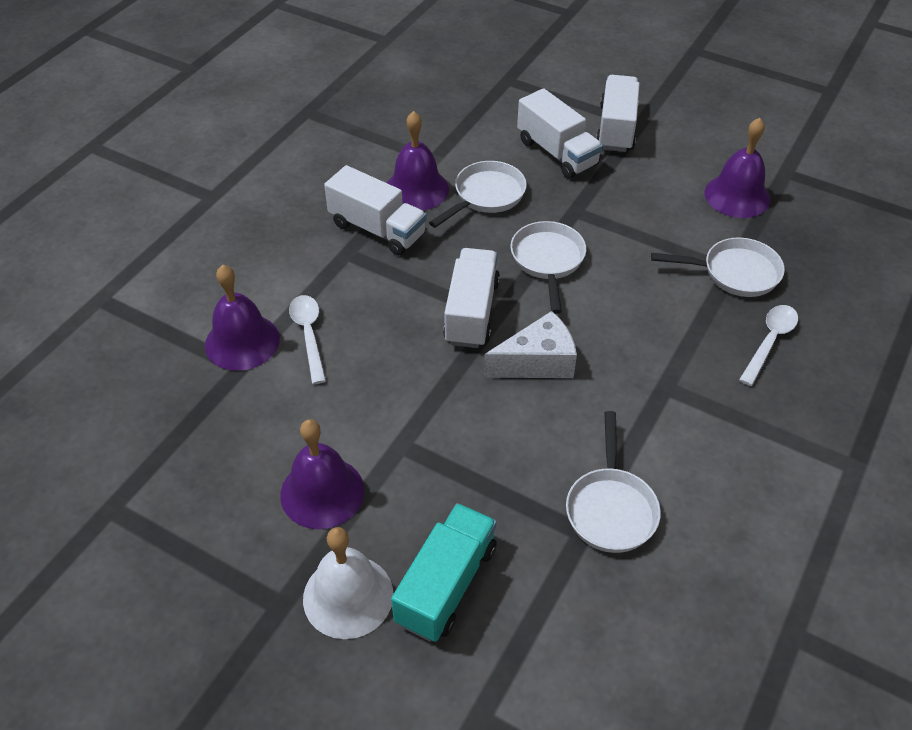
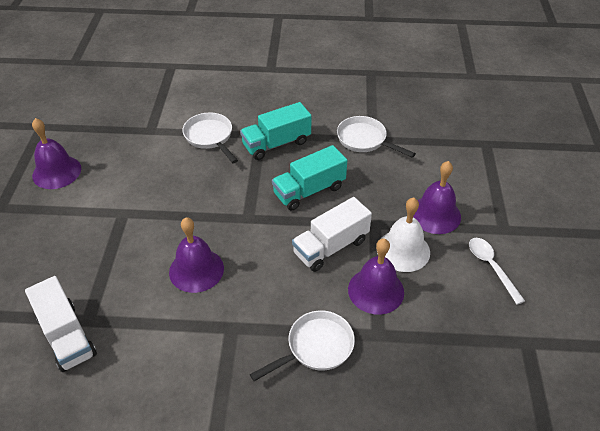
turquoise truck: 1 -> 2
white cheese: 1 -> 0
white pan: 4 -> 3
white spoon: 2 -> 1
white truck: 4 -> 2

